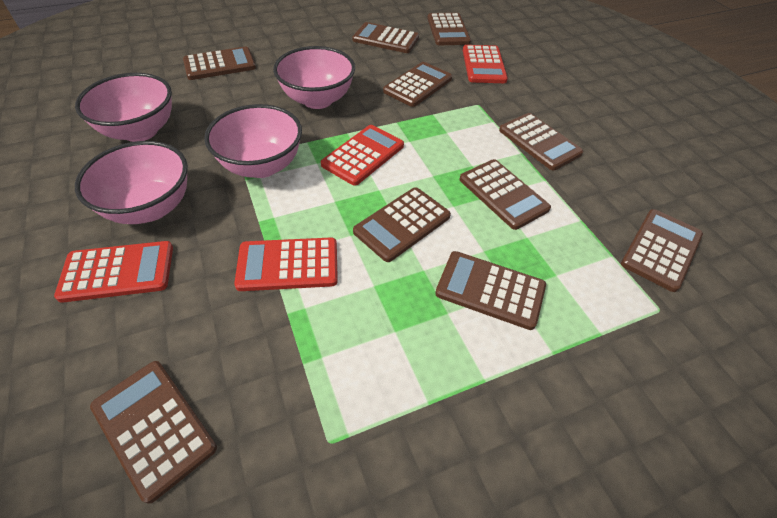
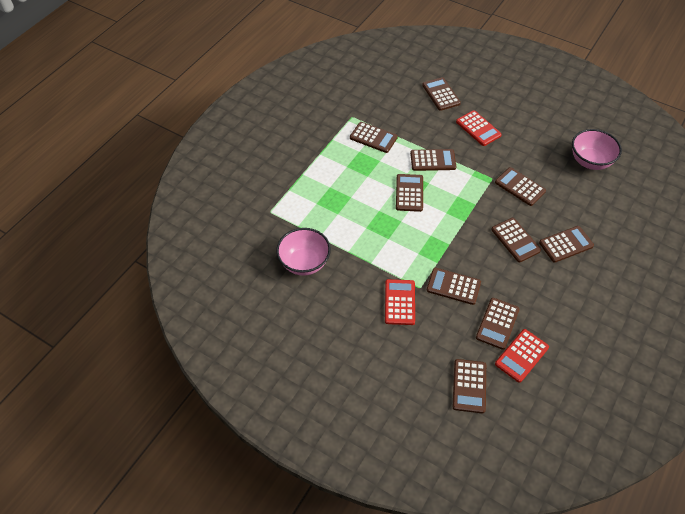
pink bowl: 4 -> 2
red calculator: 4 -> 3

